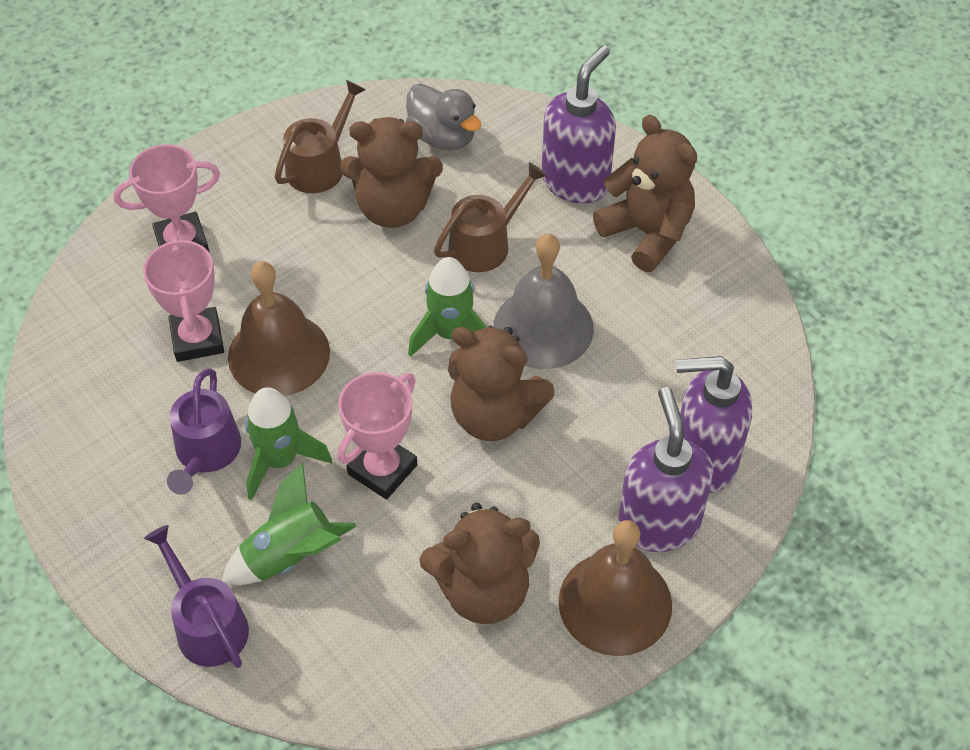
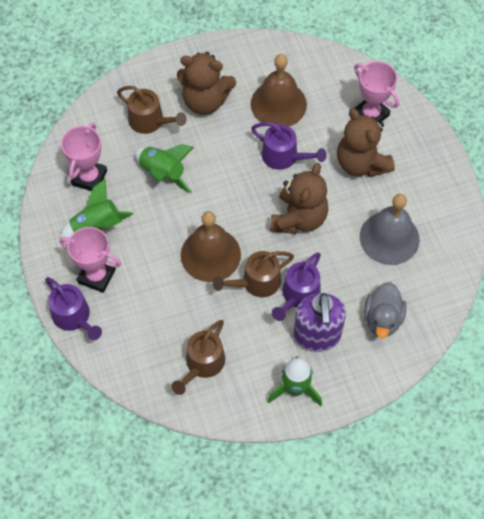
brown teddy bear: 4 -> 3
brown watering can: 2 -> 3
purple soap dispenser: 3 -> 1
purple watering can: 2 -> 3

